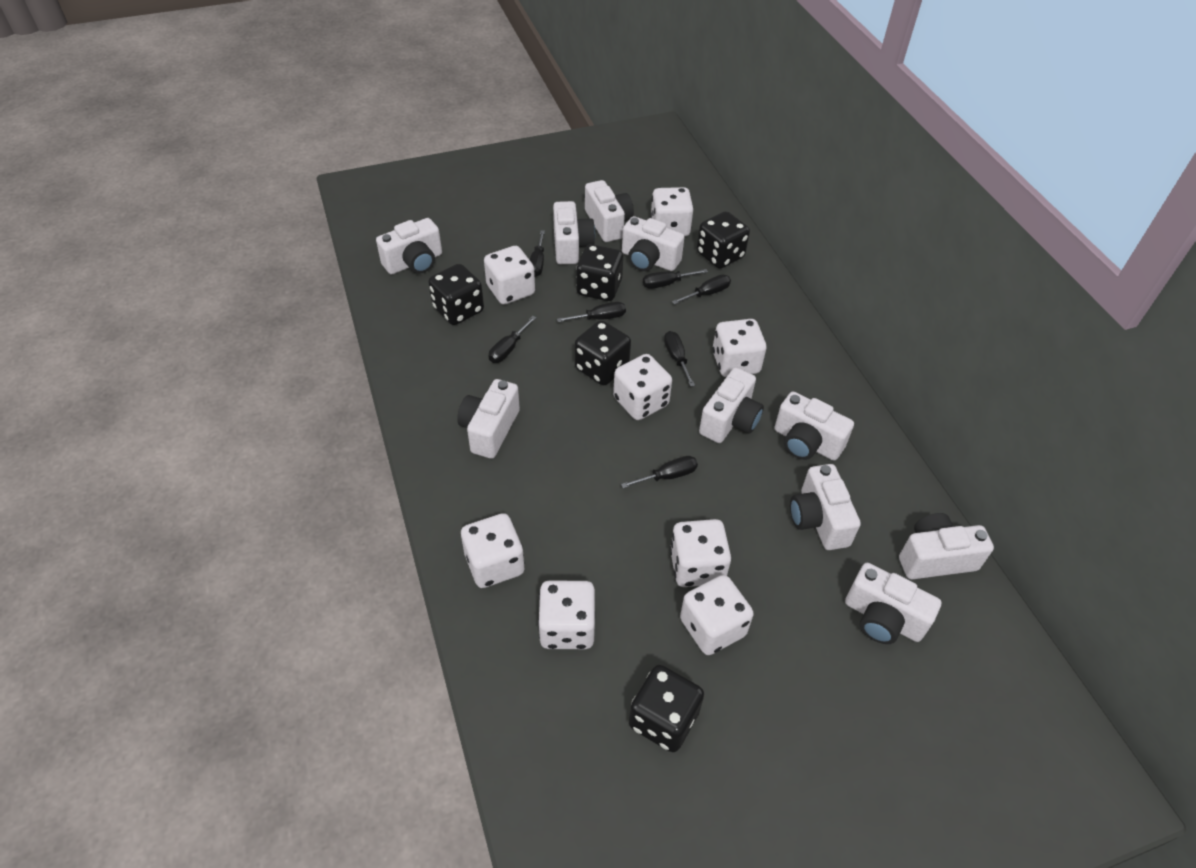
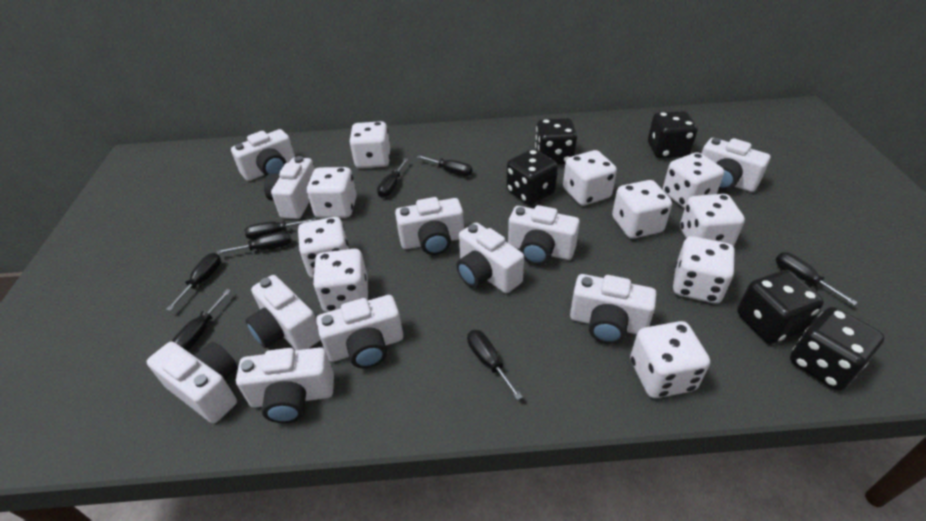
black screwdriver: 7 -> 8
white camera: 10 -> 11
white dice: 8 -> 10

